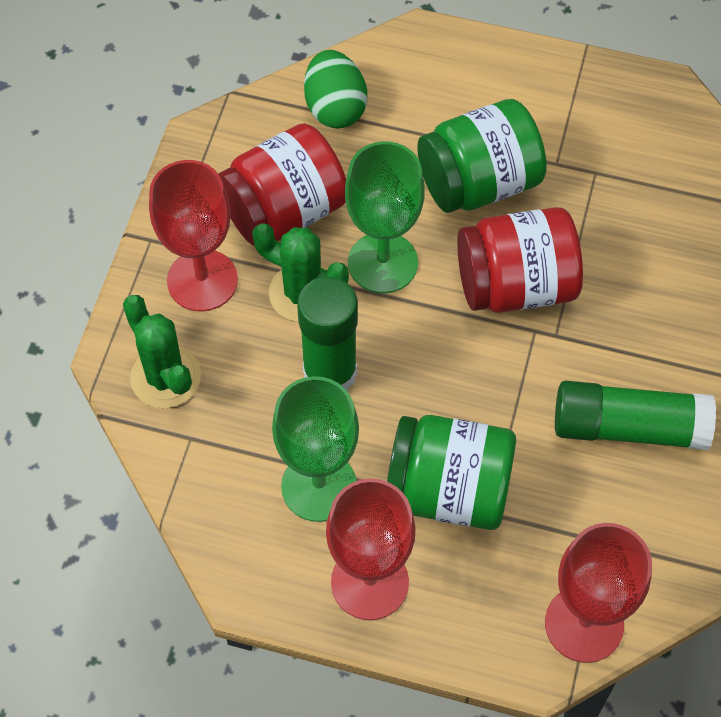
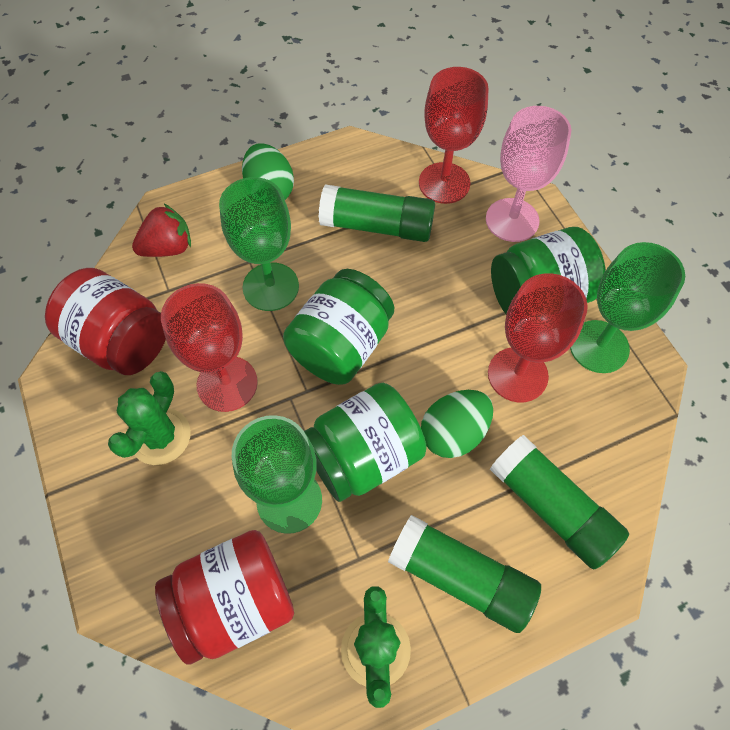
green egg: 1 -> 2
green glue stick: 2 -> 3
green goblet: 2 -> 3
green jar: 2 -> 3
pink goblet: 0 -> 1
red strawberry: 0 -> 1

